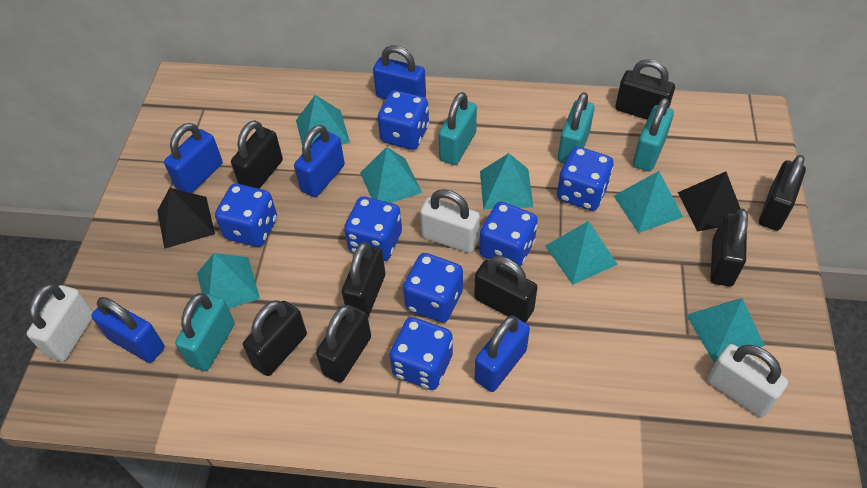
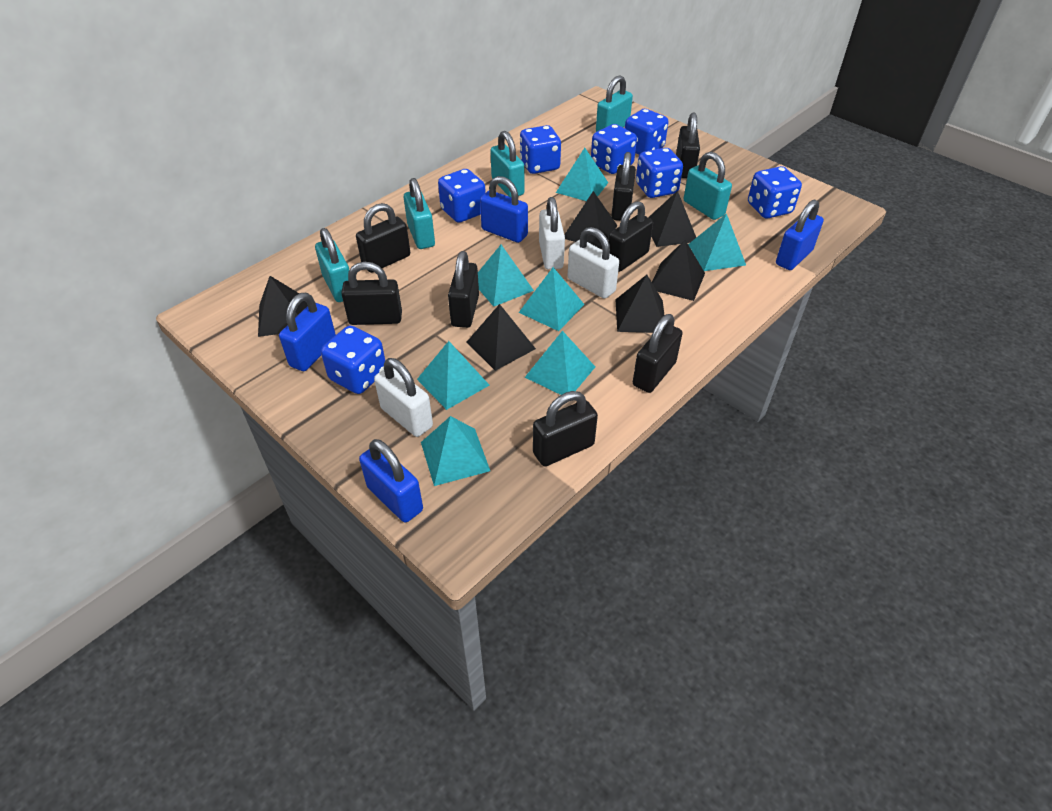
black pyramid: 2 -> 6
blue padlock: 5 -> 4
turquoise padlock: 4 -> 5

